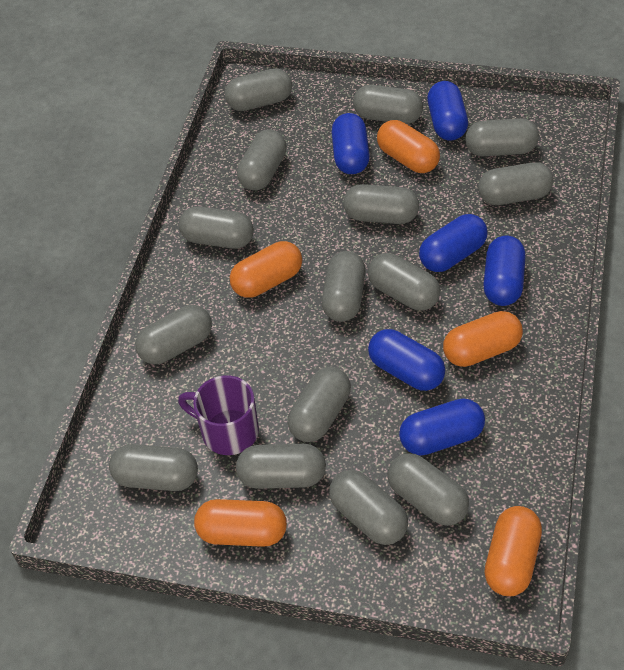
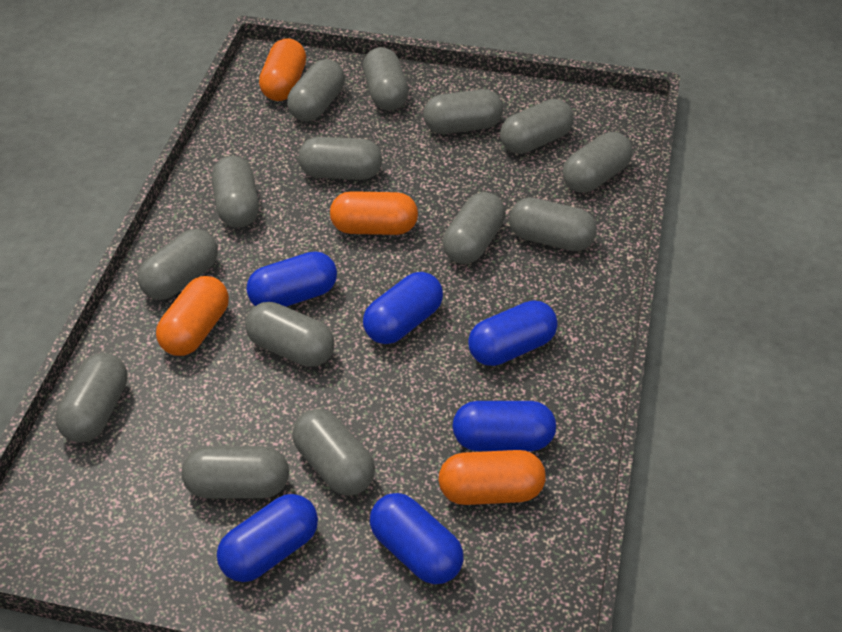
grey capsule: 15 -> 14
orange capsule: 5 -> 4
purple mug: 1 -> 0

